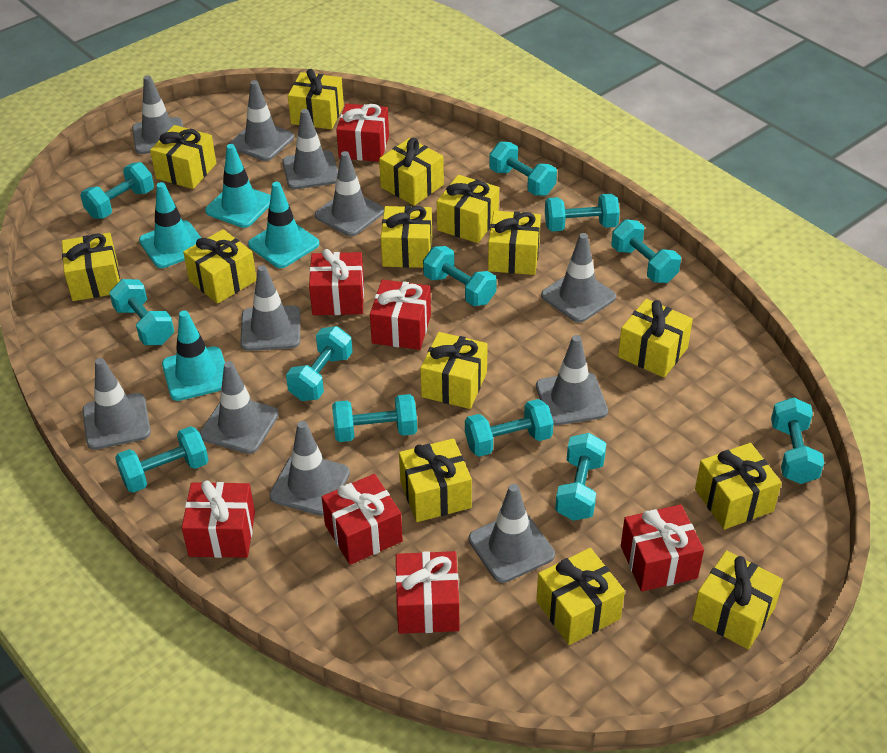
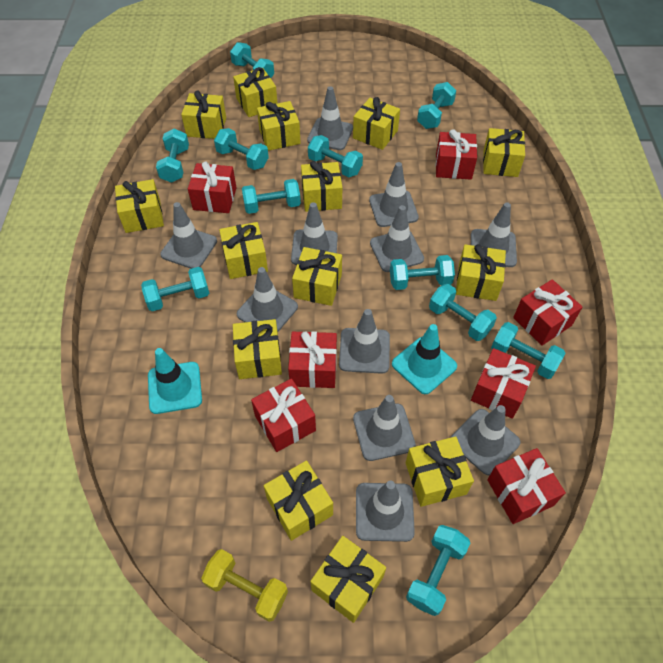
turquoise dumbbell: 12 -> 11
turquoise traffic cone: 4 -> 2
yellow dumbbell: 0 -> 1

